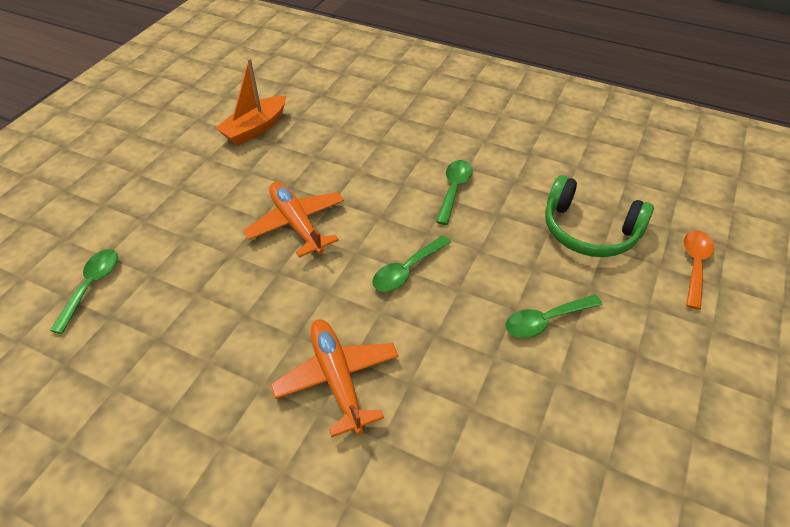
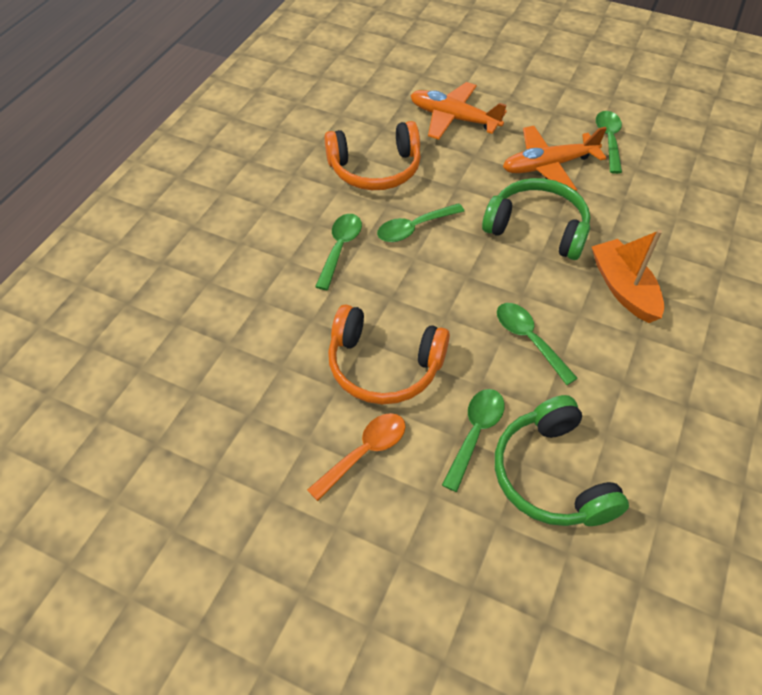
green headphones: 1 -> 2
green spoon: 4 -> 5
orange headphones: 0 -> 2

